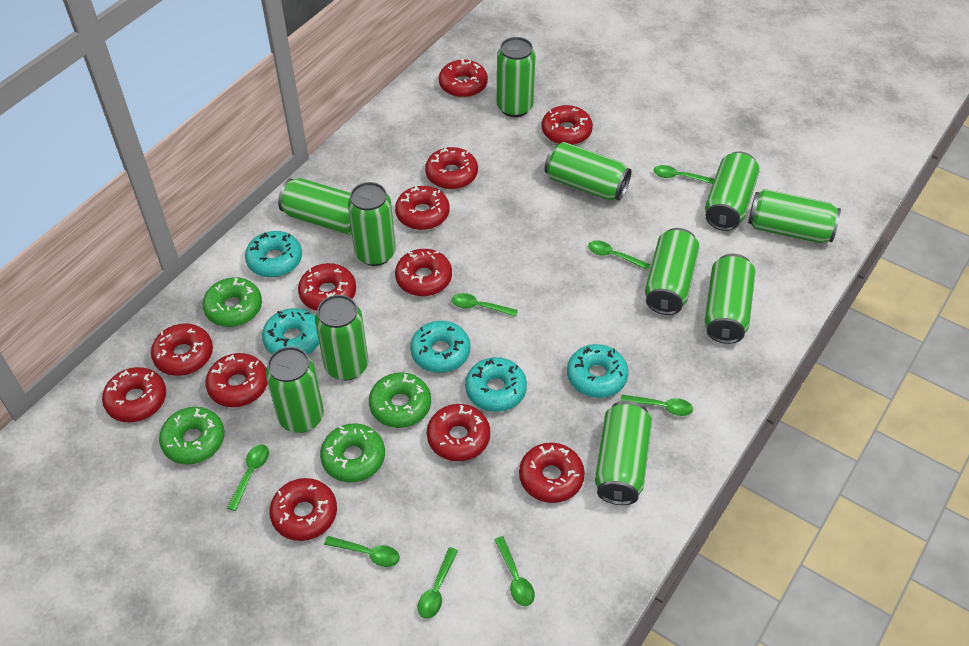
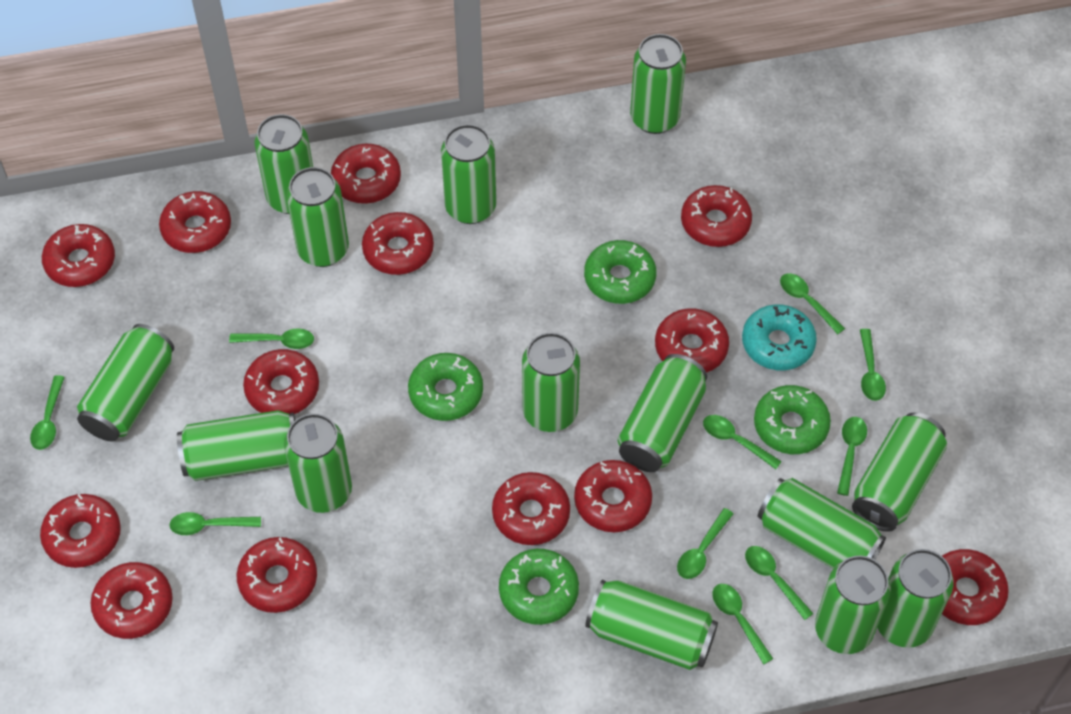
green can: 11 -> 14
green spoon: 8 -> 10
red donut: 12 -> 13
turquoise donut: 5 -> 1

